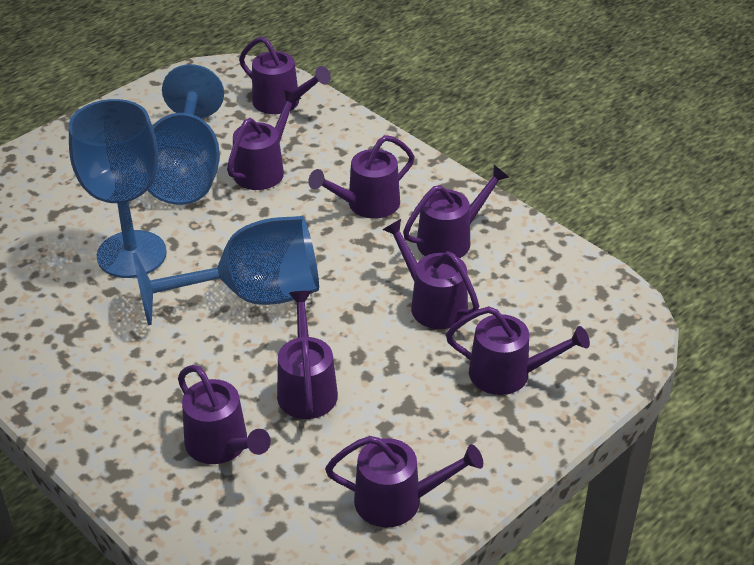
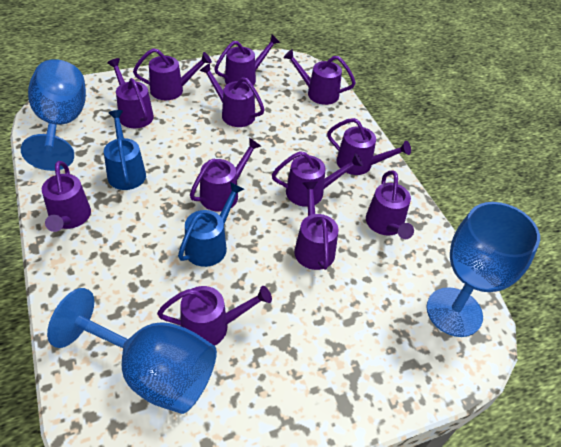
blue watering can: 0 -> 2
purple watering can: 9 -> 12

